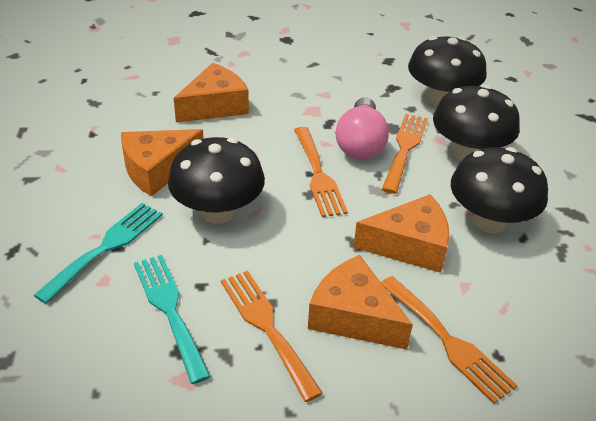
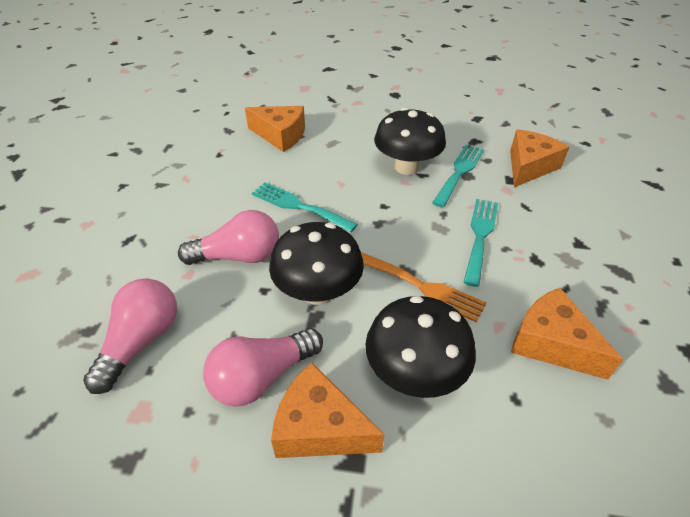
black mushroom: 4 -> 3
orange fork: 4 -> 1
pink light bulb: 1 -> 3
turquoise fork: 2 -> 3

